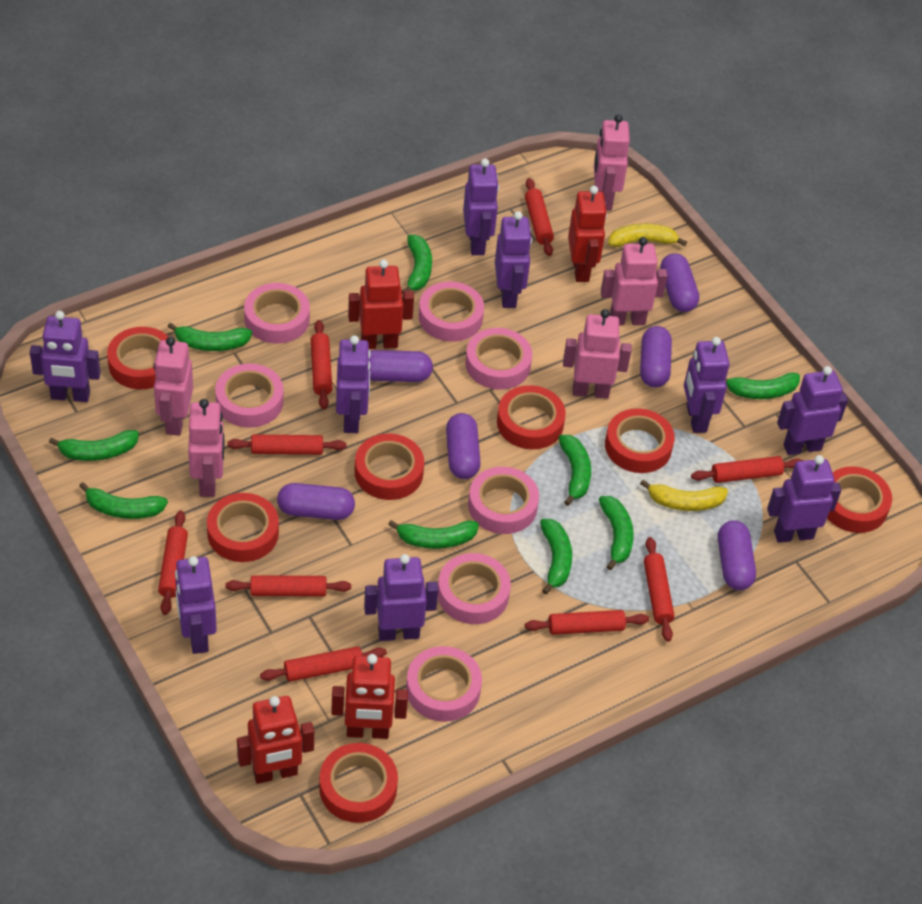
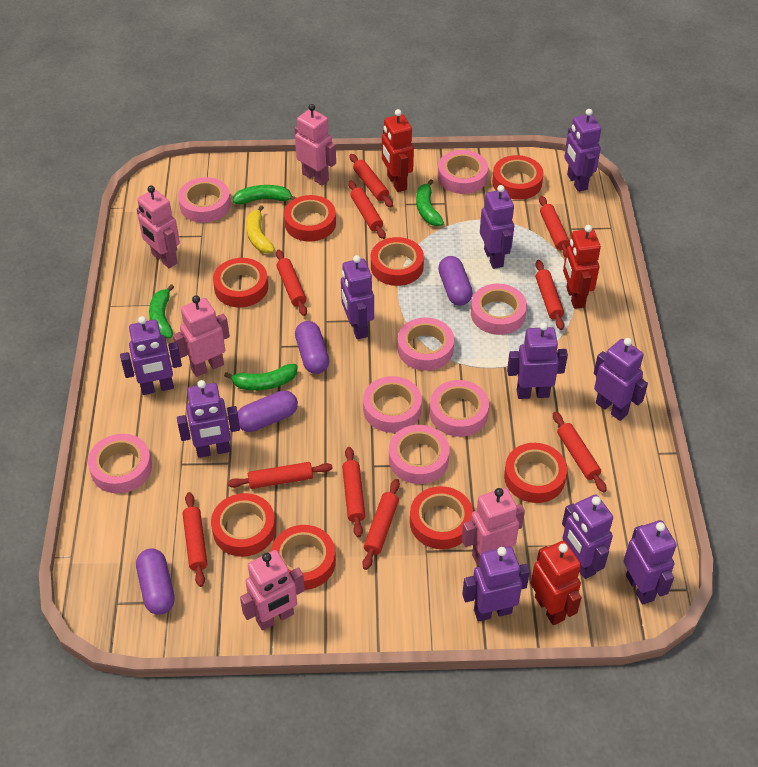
green banana: 9 -> 4
pink tape: 7 -> 8
purple capsule: 6 -> 4
purple robot: 9 -> 10
red robot: 4 -> 3
red rolling pin: 9 -> 10
red tape: 7 -> 8
yellow banana: 2 -> 1

